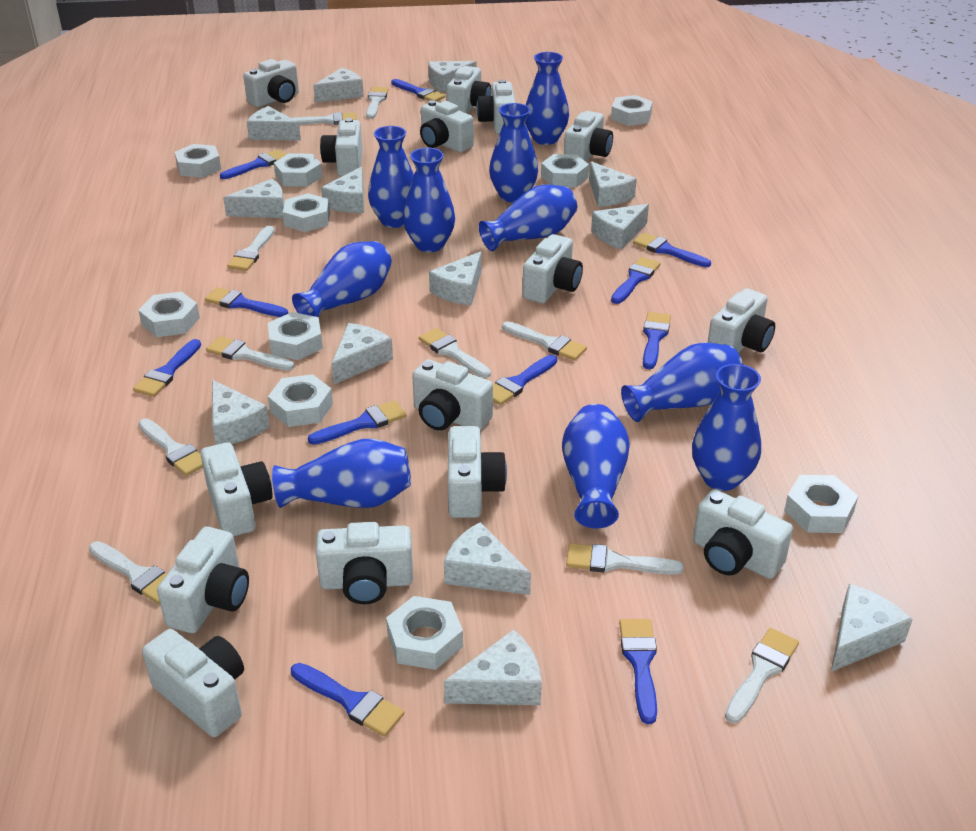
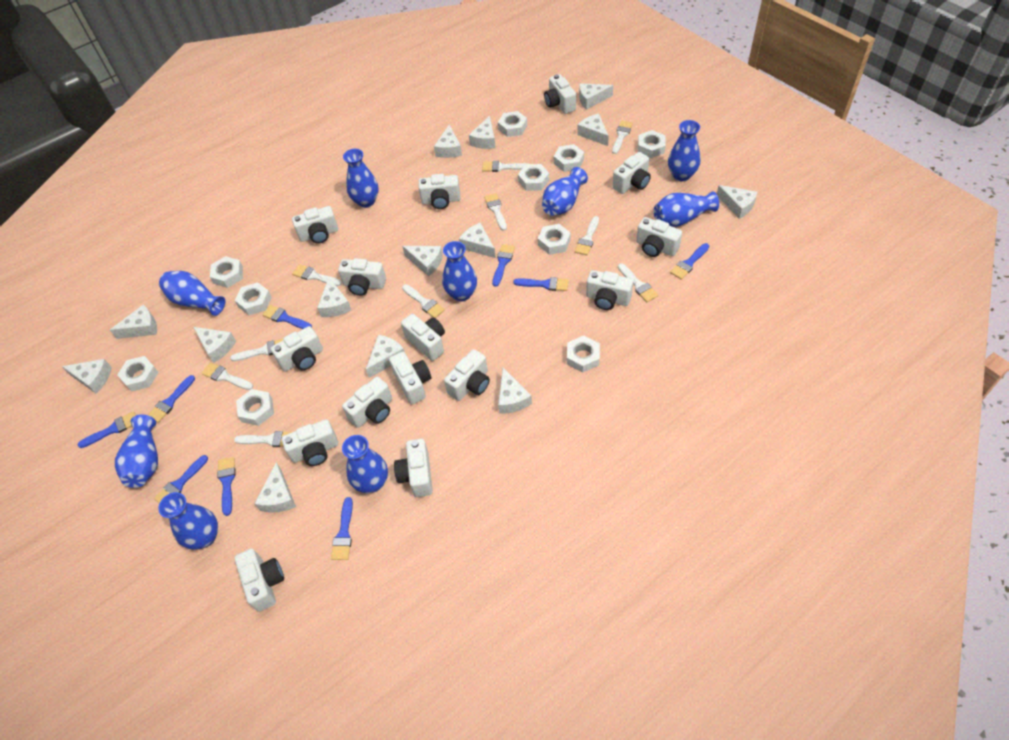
blue brush: 11 -> 9
blue vase: 10 -> 9
white cheese: 13 -> 14

